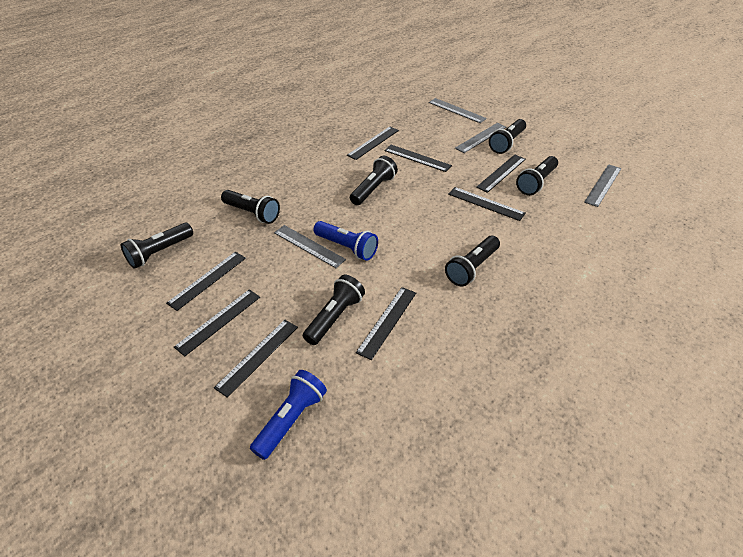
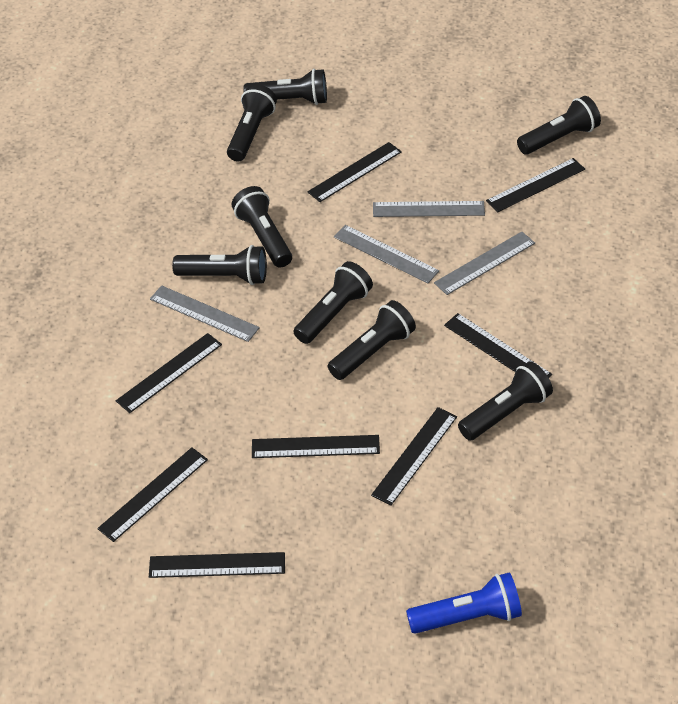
black flashlight: 7 -> 8
blue flashlight: 2 -> 1

